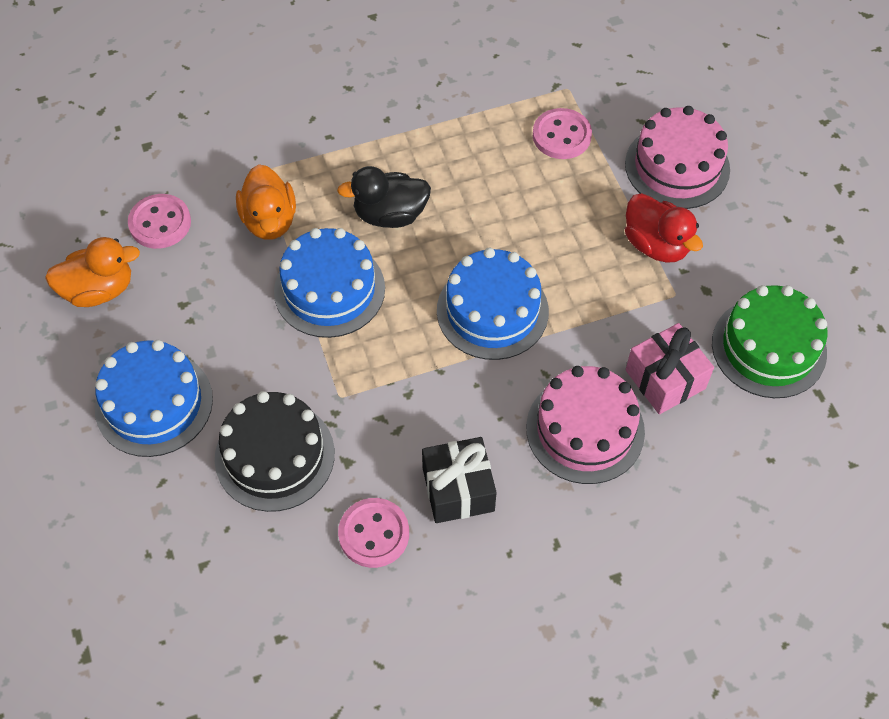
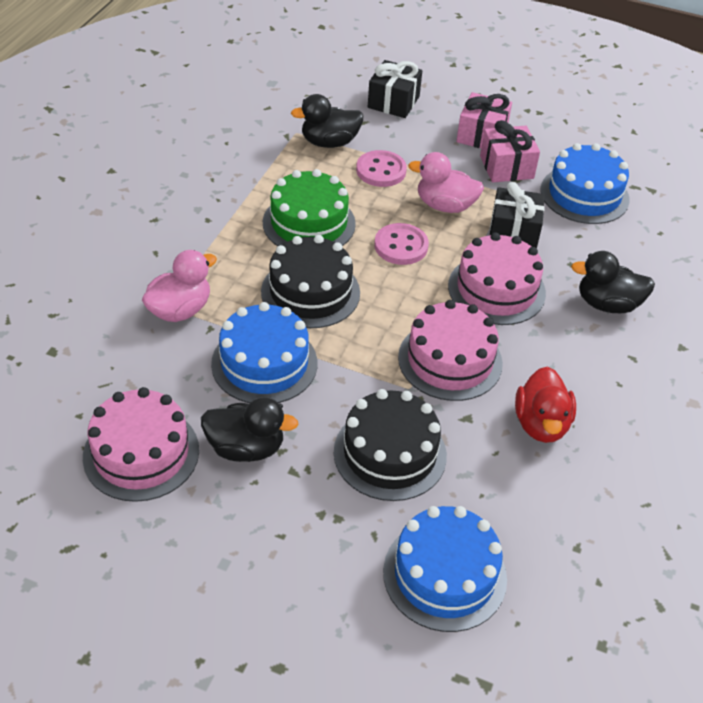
black cake: 1 -> 2
black duck: 1 -> 3
black gift: 1 -> 2
orange duck: 2 -> 0
pink button: 3 -> 2
pink cake: 2 -> 3
pink duck: 0 -> 2
pink gift: 1 -> 2

